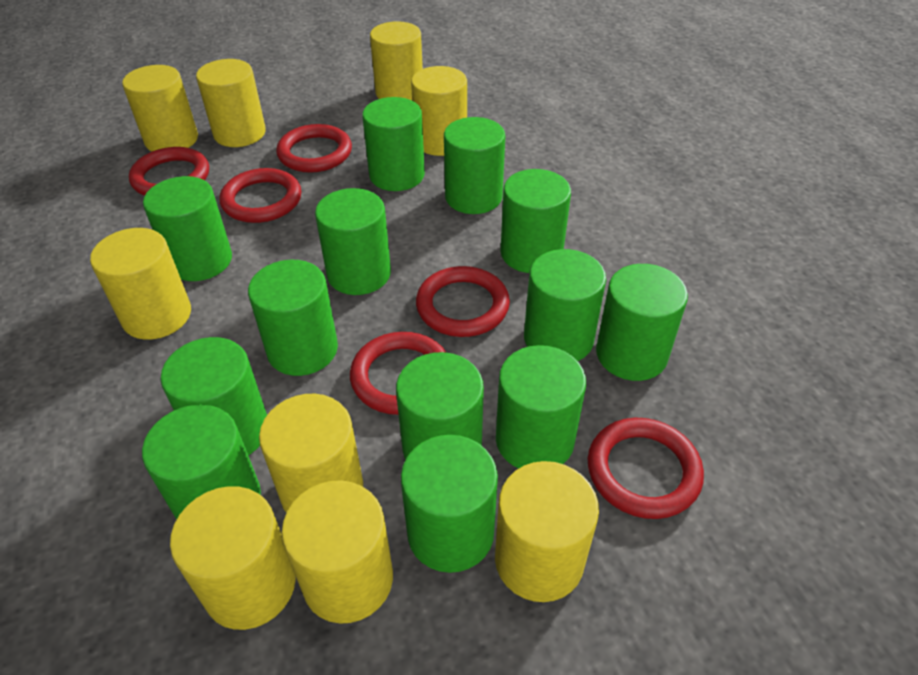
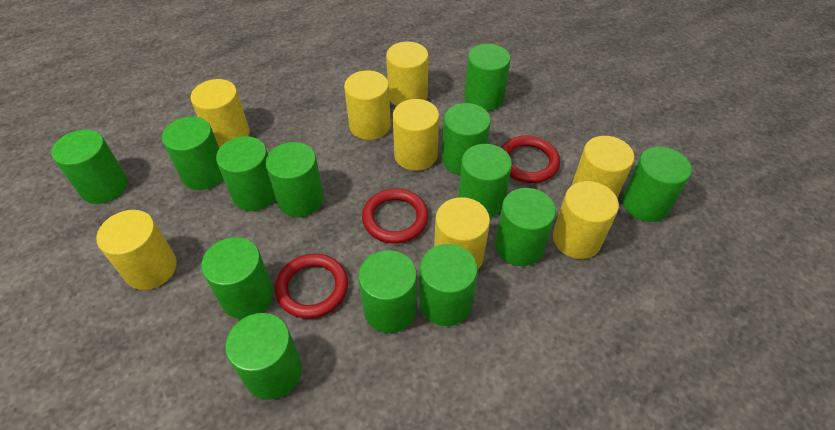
red ring: 6 -> 3
yellow cylinder: 9 -> 8

